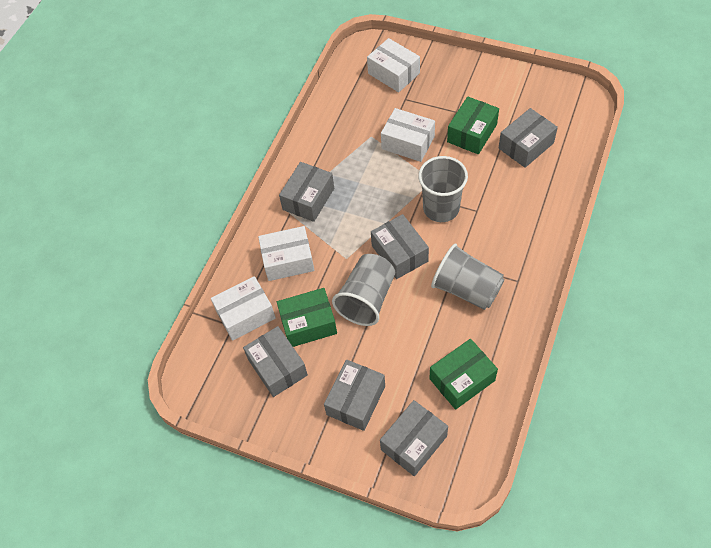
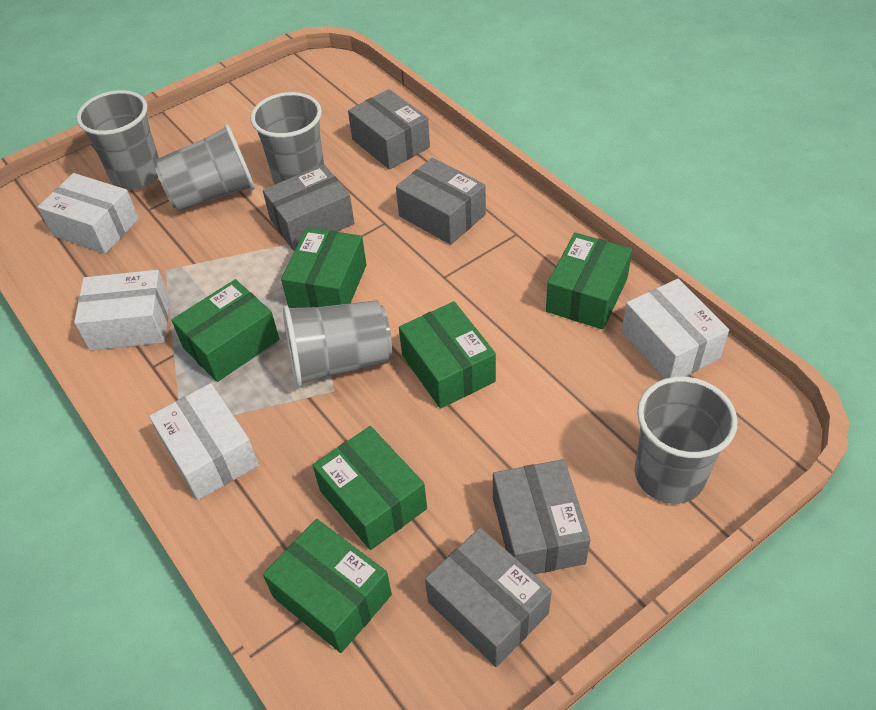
green box: 3 -> 6
grey box: 6 -> 5
grey cup: 3 -> 5

